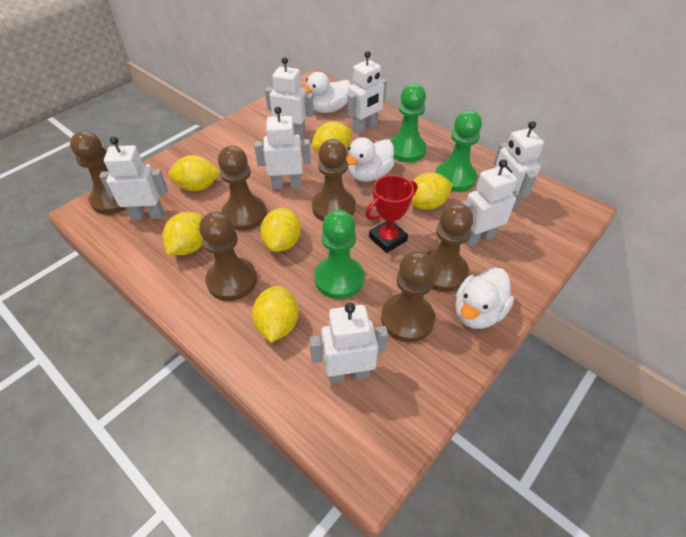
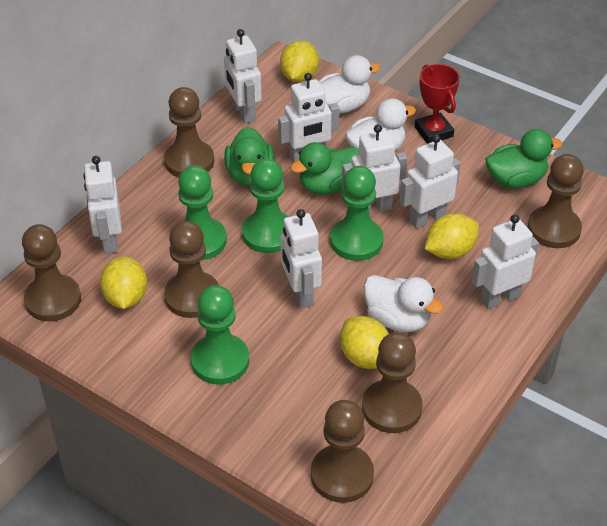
green duck: 0 -> 3
green pawn: 3 -> 4
yellow lemon: 6 -> 4

